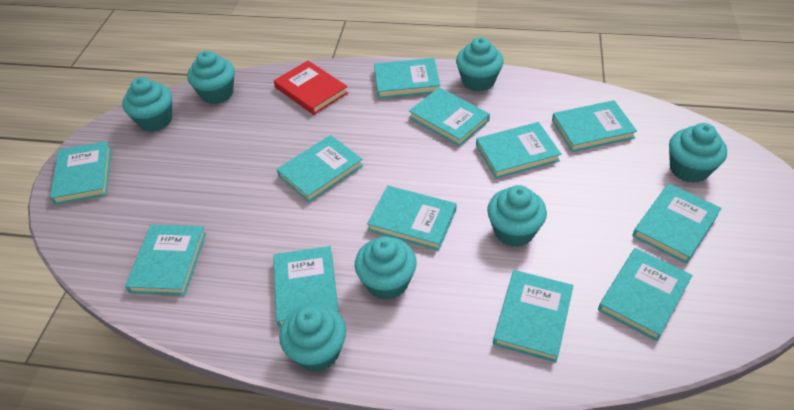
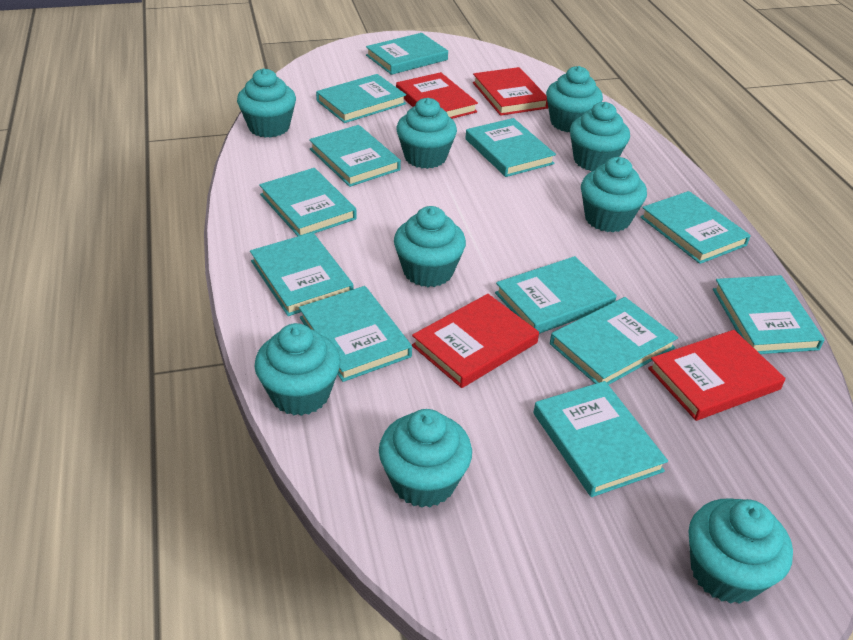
red book: 1 -> 4
turquoise cupcake: 7 -> 9

